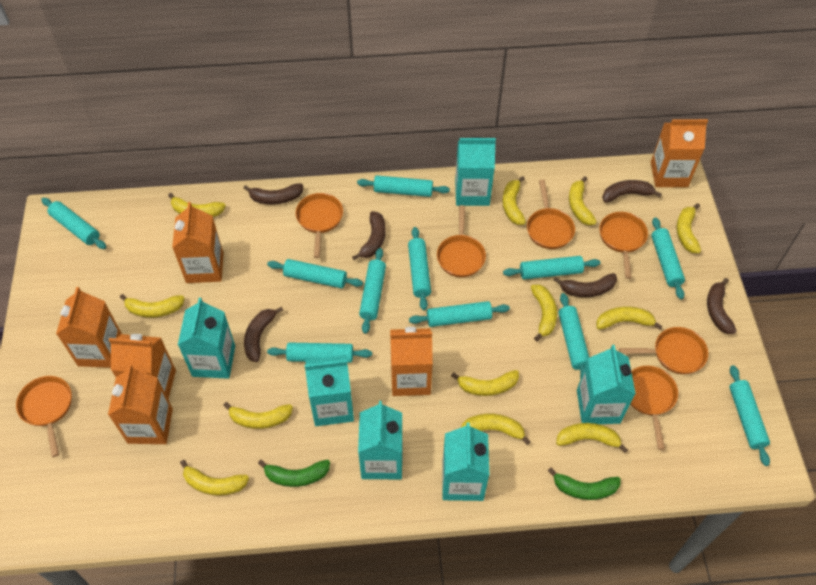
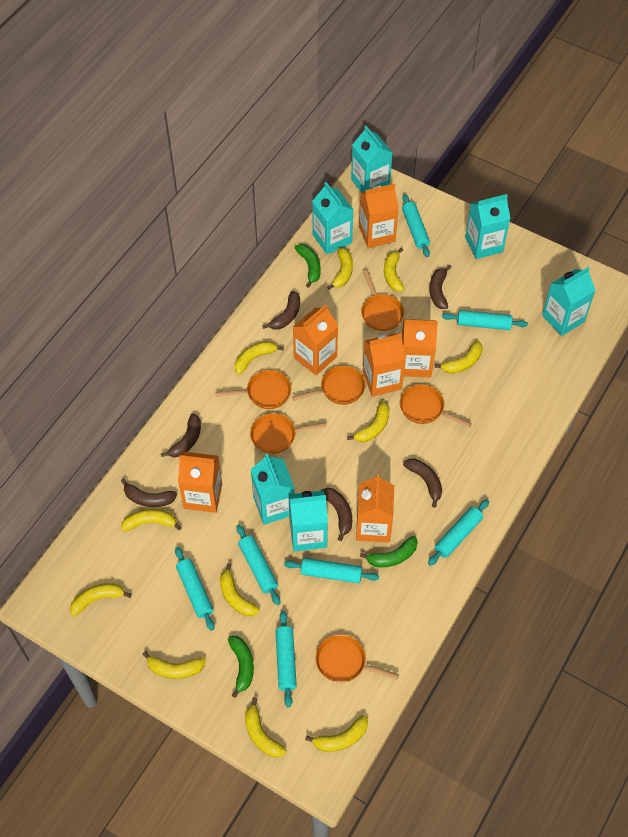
green banana: 2 -> 3
orange pan: 7 -> 6
turquoise rolling pin: 11 -> 7
yellow banana: 12 -> 11

